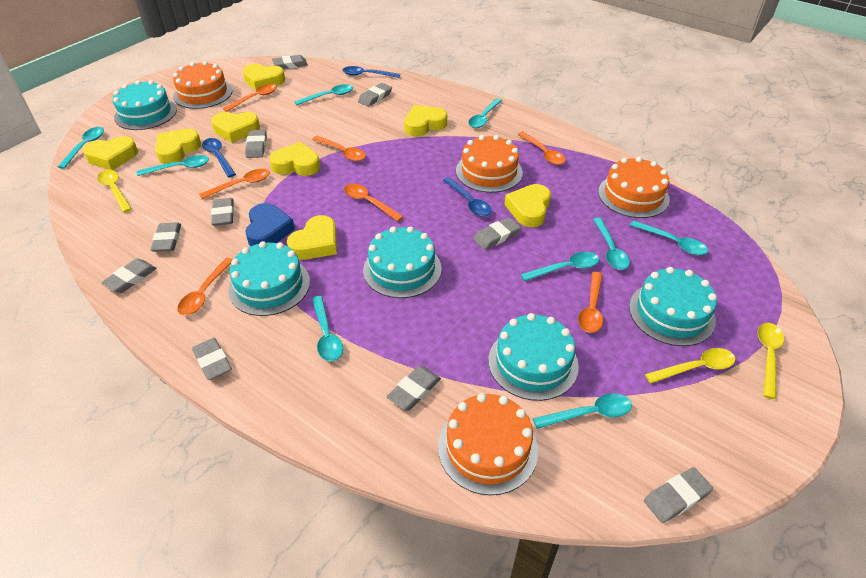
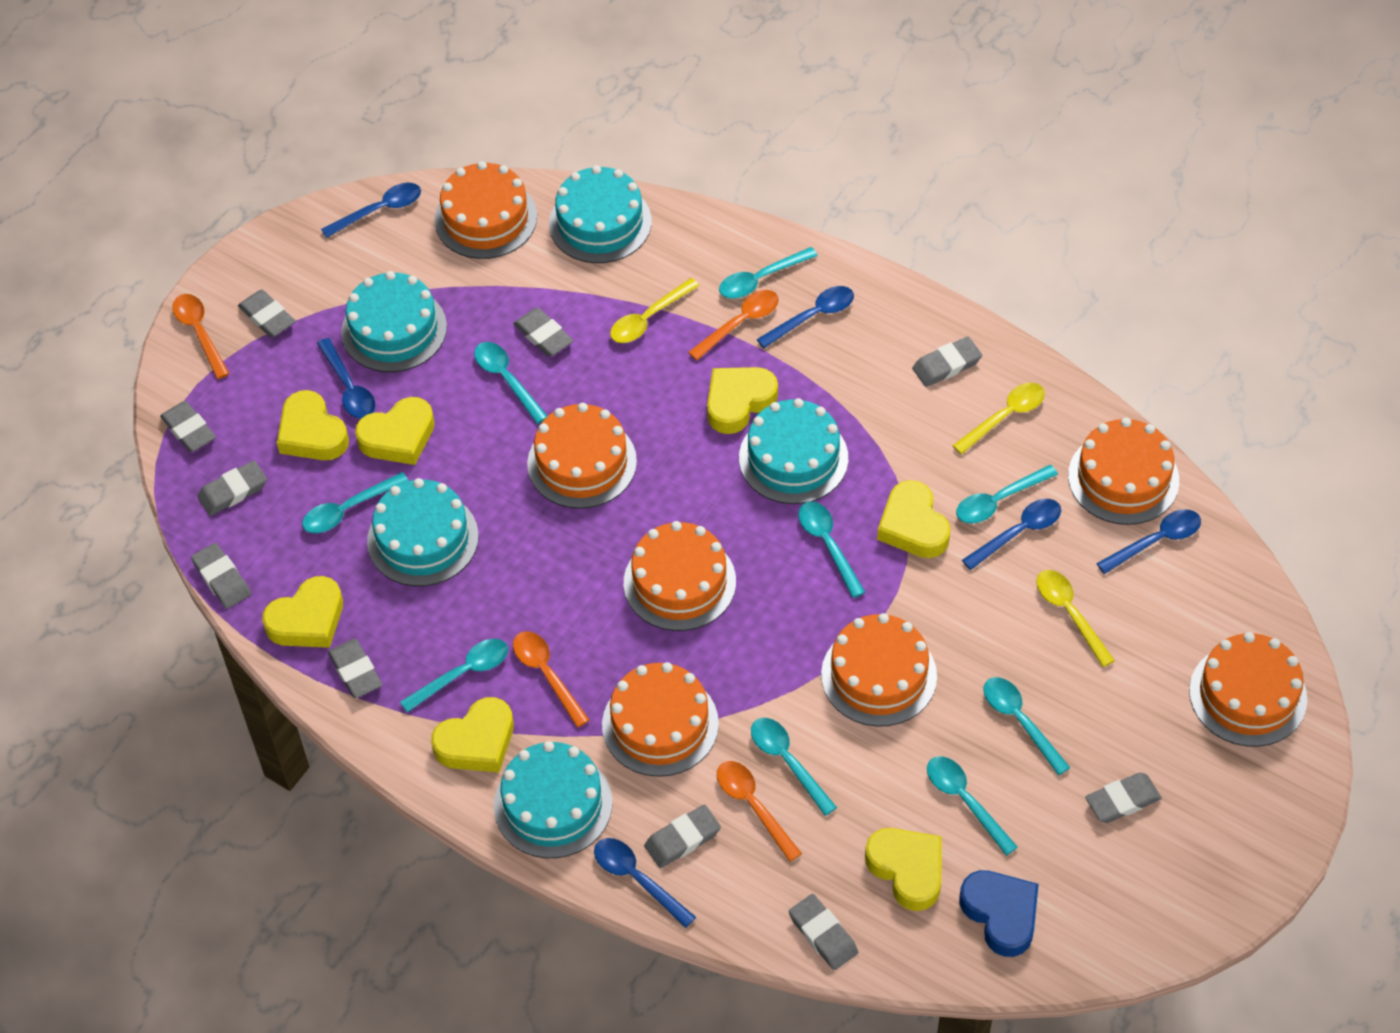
blue spoon: 3 -> 6
orange cake: 4 -> 7
orange spoon: 7 -> 4
yellow heart: 8 -> 7

